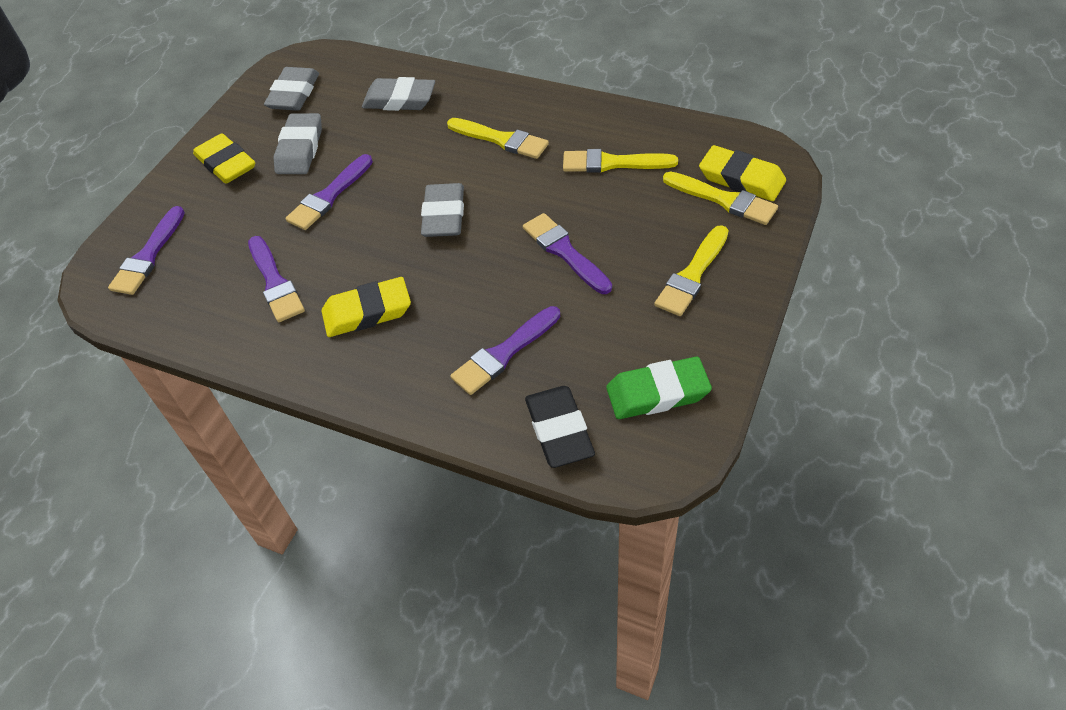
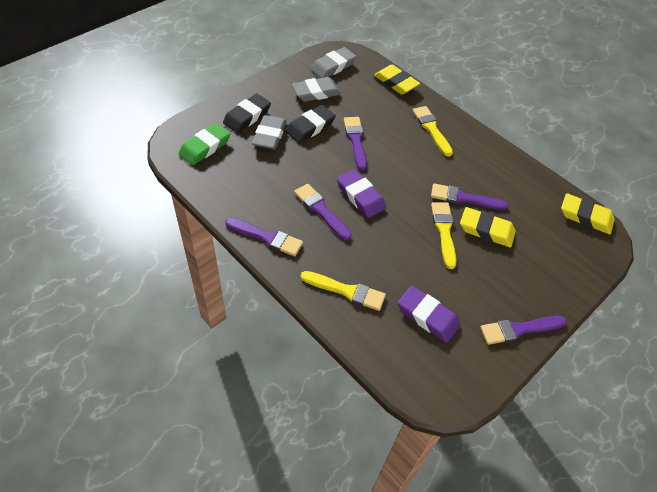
black eraser: 1 -> 2
grey eraser: 4 -> 3
purple eraser: 0 -> 2
yellow brush: 4 -> 3

